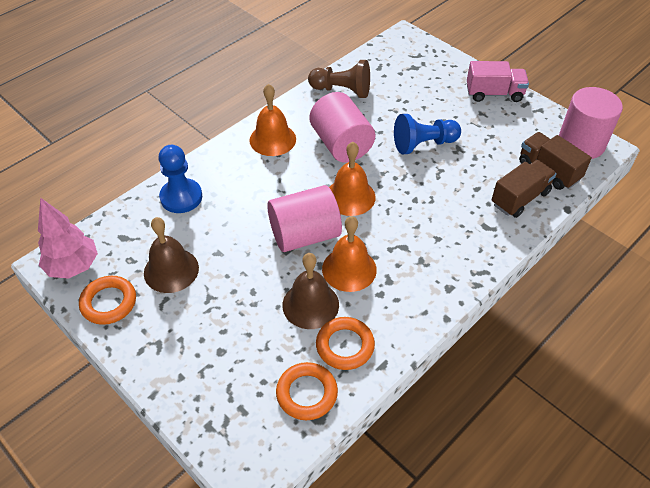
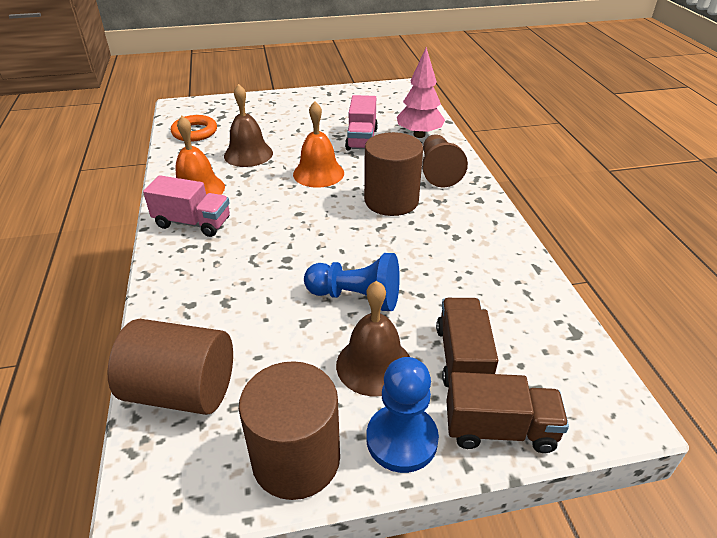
brown cylinder: 0 -> 3
orange bell: 3 -> 2
orange ring: 3 -> 1
pink cylinder: 3 -> 0
pink truck: 1 -> 2

